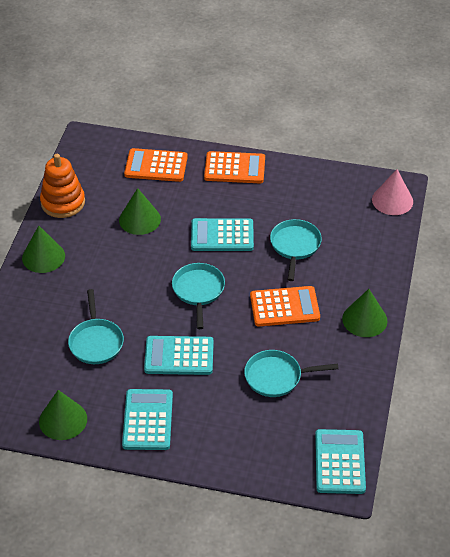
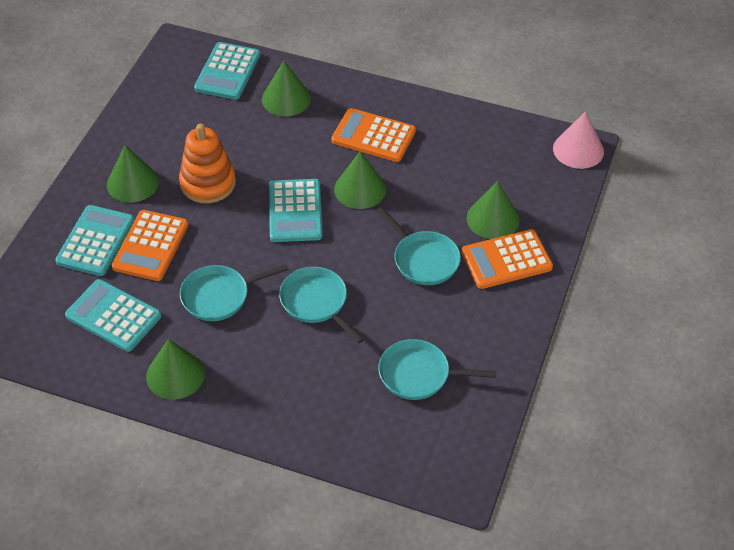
green cone: 4 -> 5

